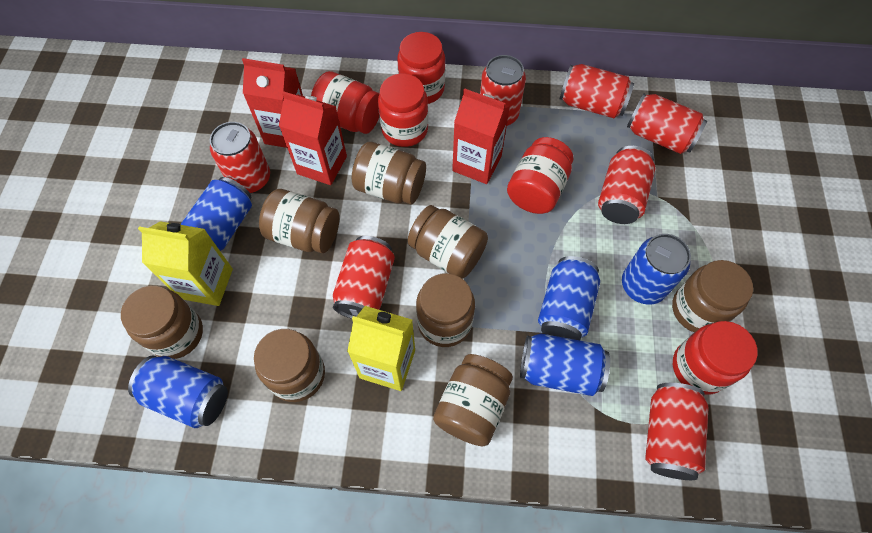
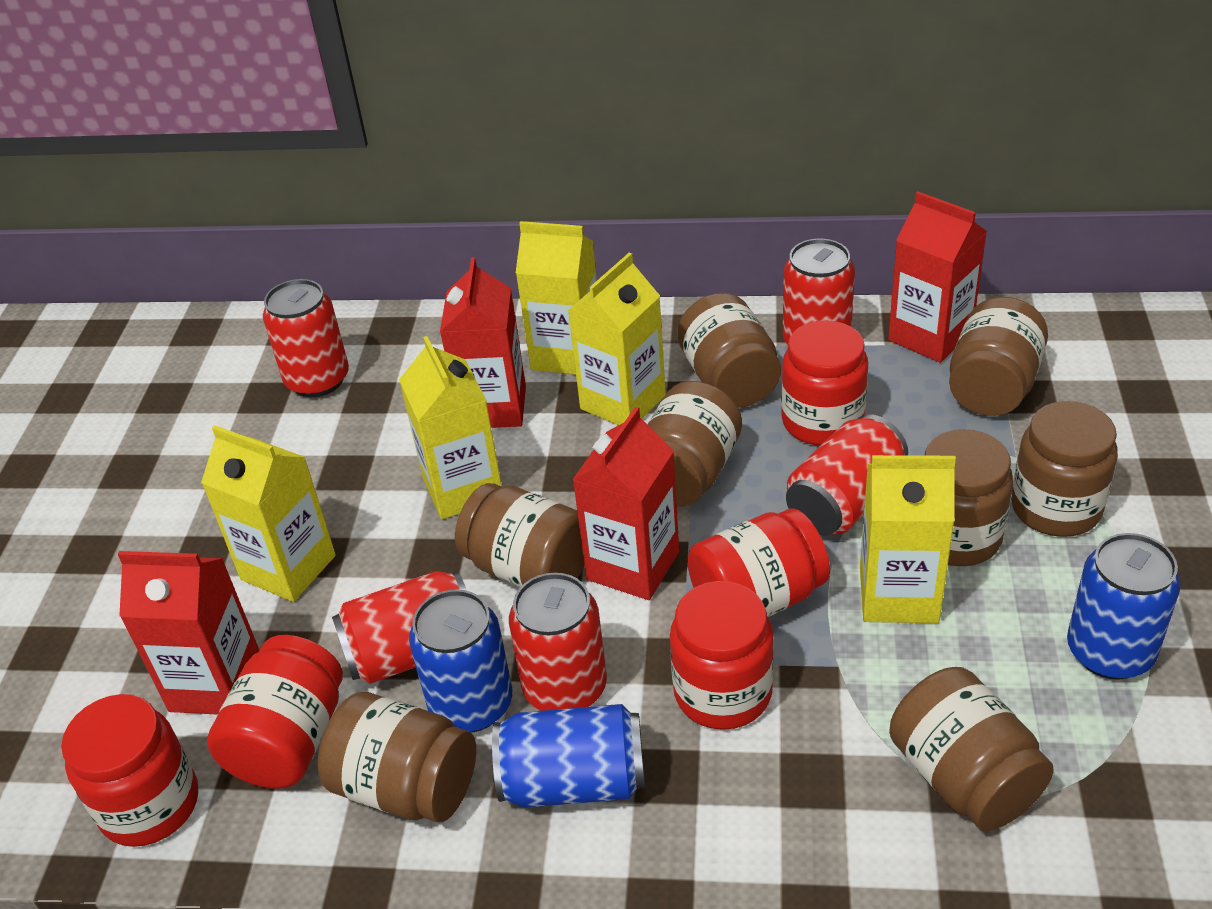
blue can: 5 -> 3
red can: 7 -> 5
red carton: 3 -> 4
yellow carton: 2 -> 5

